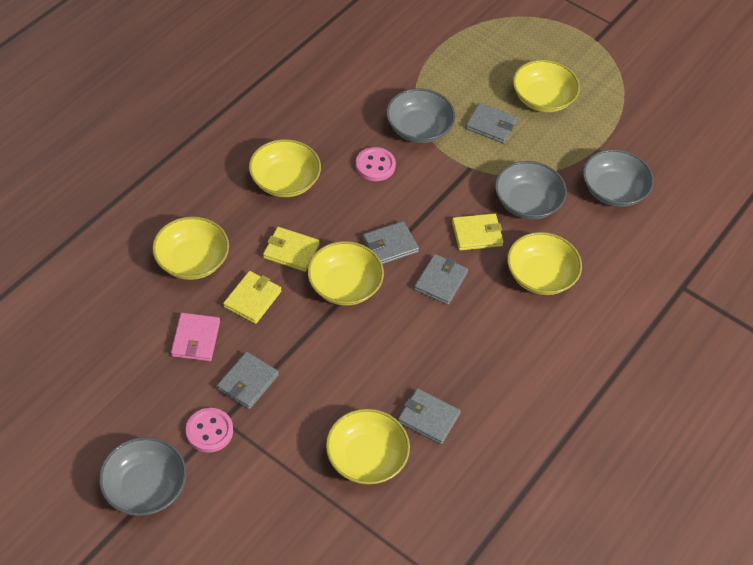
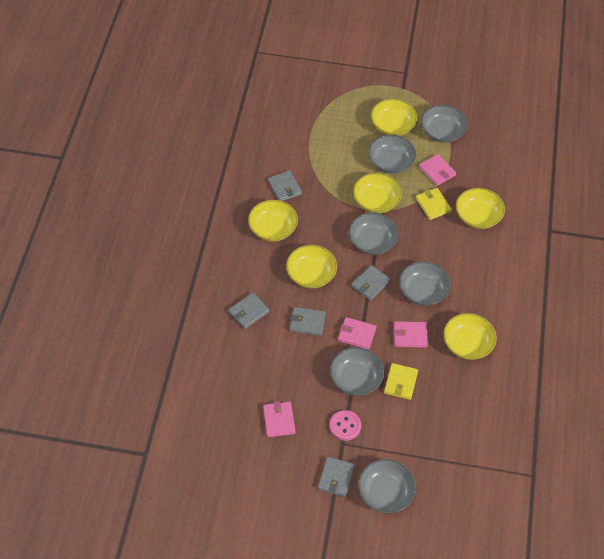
grey bowl: 4 -> 6
pink button: 2 -> 1
pink wallet: 1 -> 4
yellow wallet: 3 -> 2

